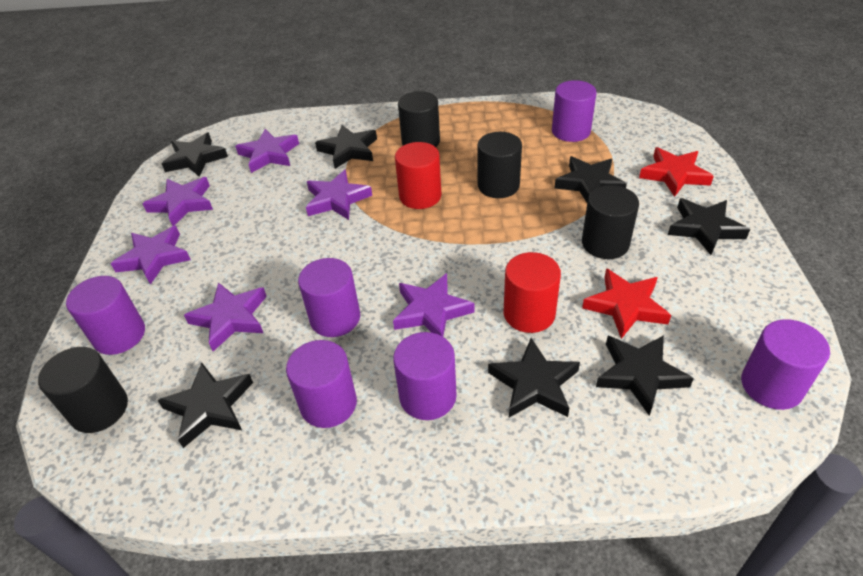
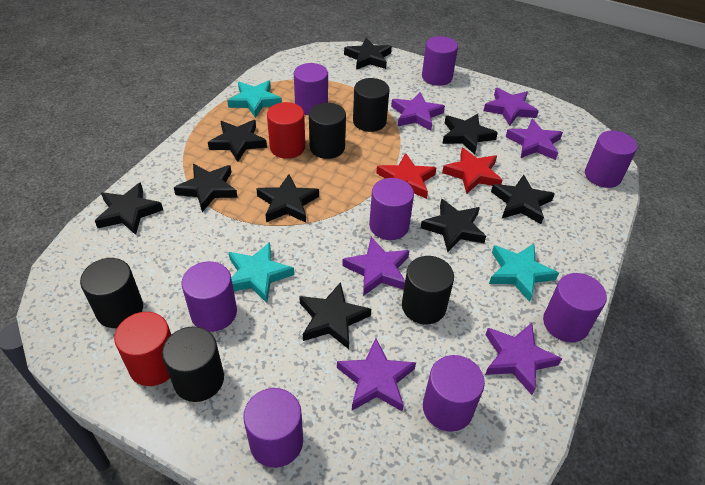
black cylinder: 4 -> 5
black star: 7 -> 9
purple cylinder: 6 -> 8
turquoise star: 0 -> 3

